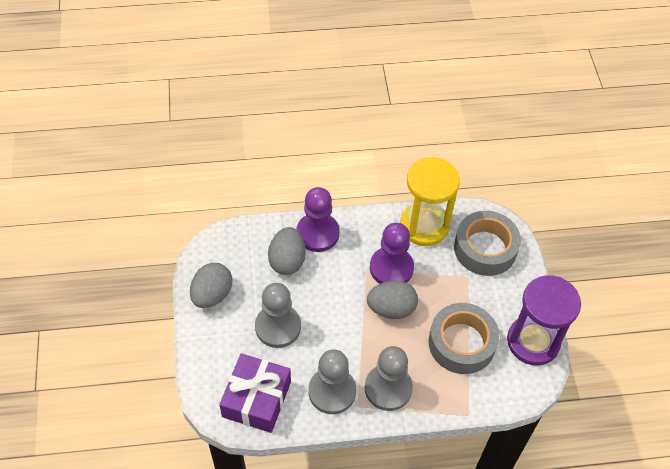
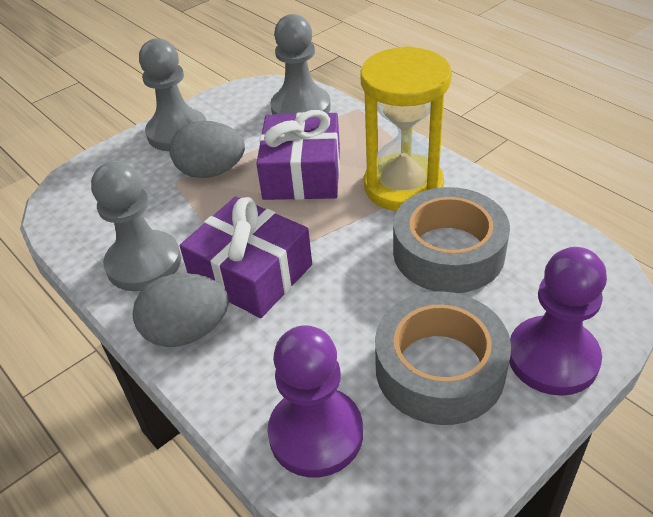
grey egg: 3 -> 2
purple gift: 1 -> 2
purple hourglass: 1 -> 0

